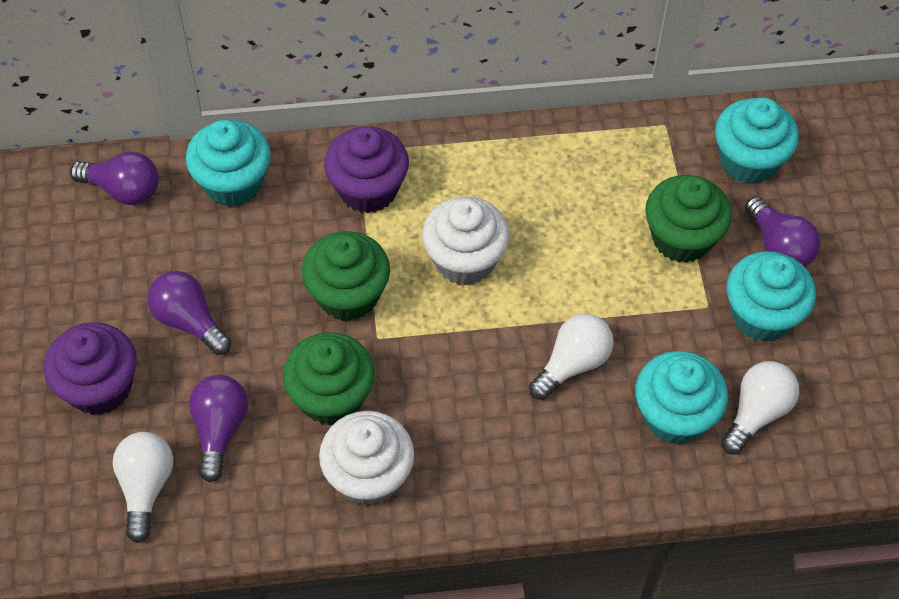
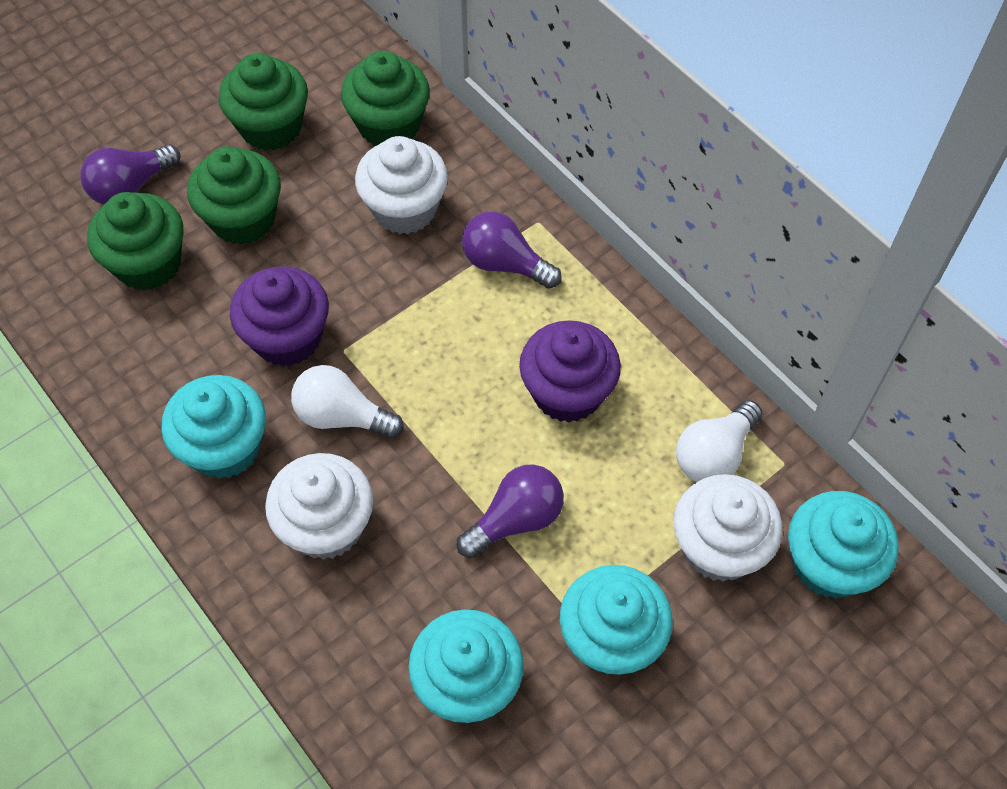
green cupcake: 3 -> 4
purple light bulb: 4 -> 3
white cupcake: 2 -> 3
white light bulb: 3 -> 2

